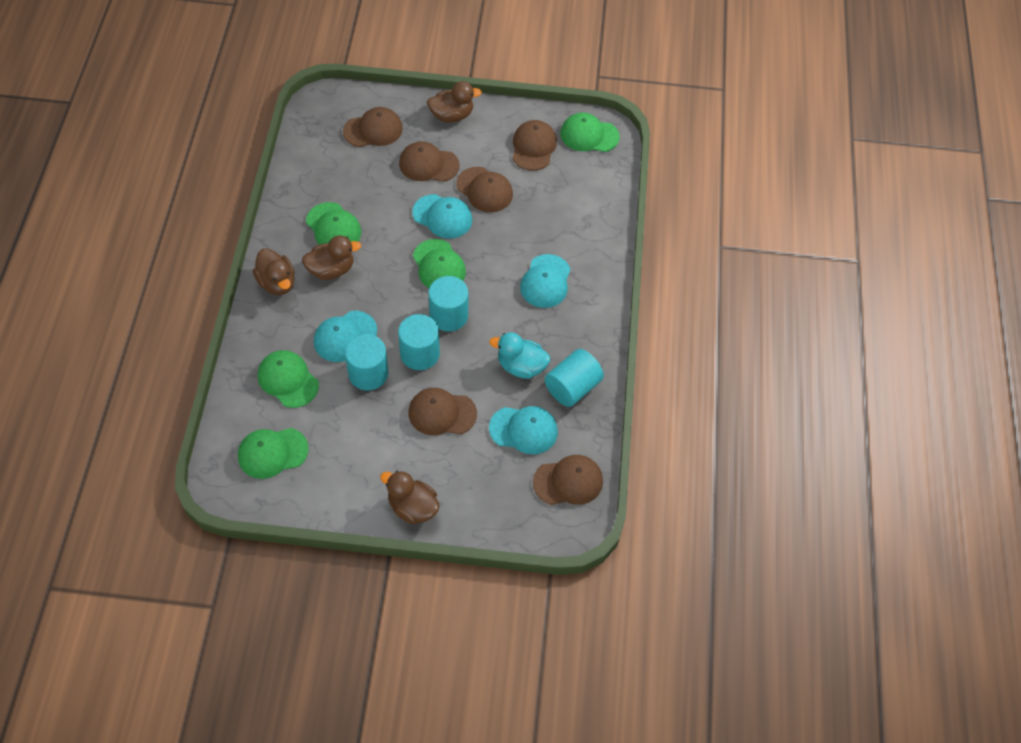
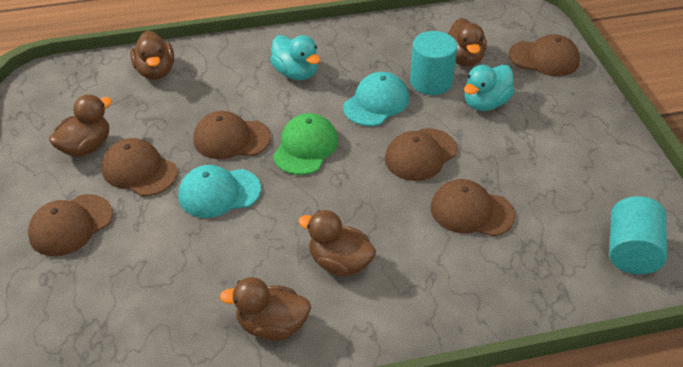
brown duck: 4 -> 5
green cap: 5 -> 1
turquoise cap: 4 -> 2
turquoise cylinder: 4 -> 2
turquoise duck: 1 -> 2

